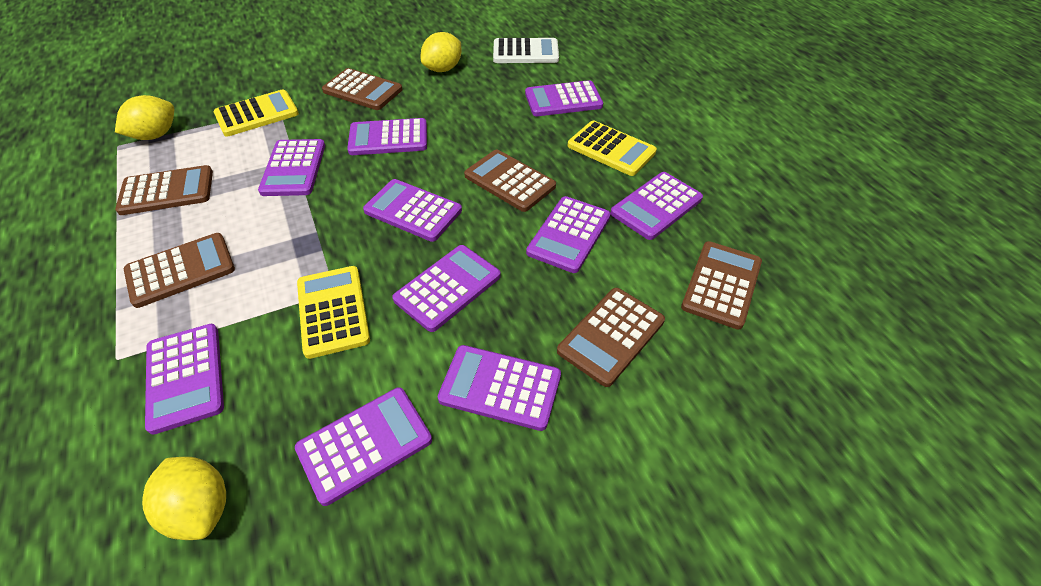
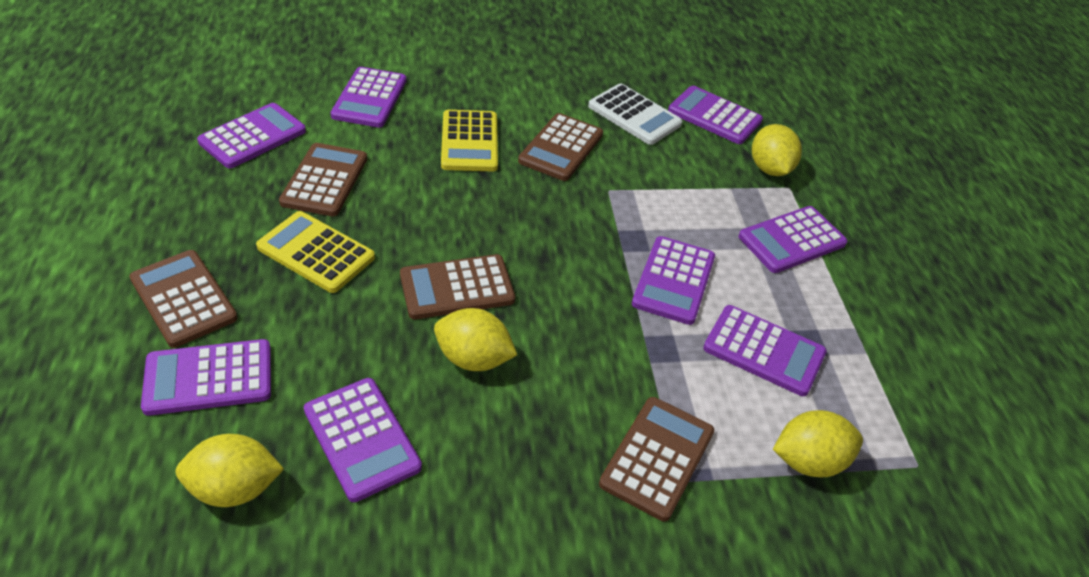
brown calculator: 6 -> 5
purple calculator: 10 -> 8
yellow calculator: 3 -> 2
yellow lemon: 3 -> 4

